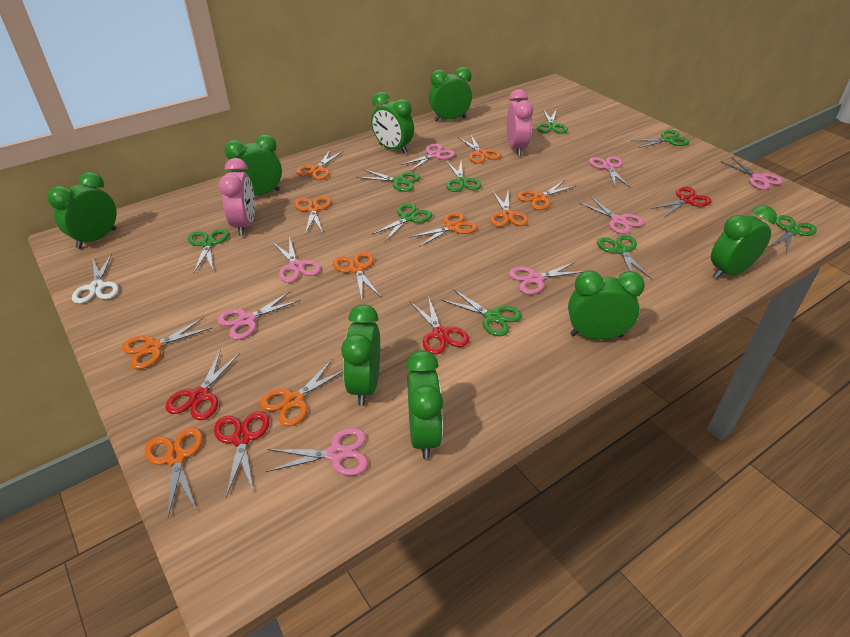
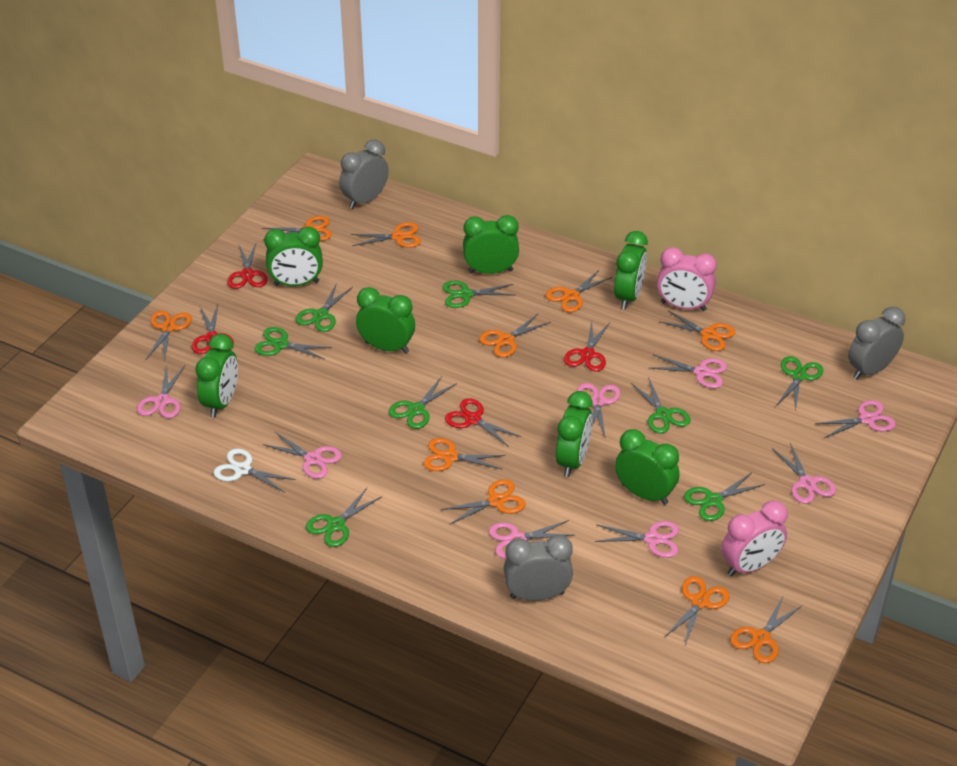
green clock: 8 -> 7
green scissors: 9 -> 8
grey clock: 0 -> 3

